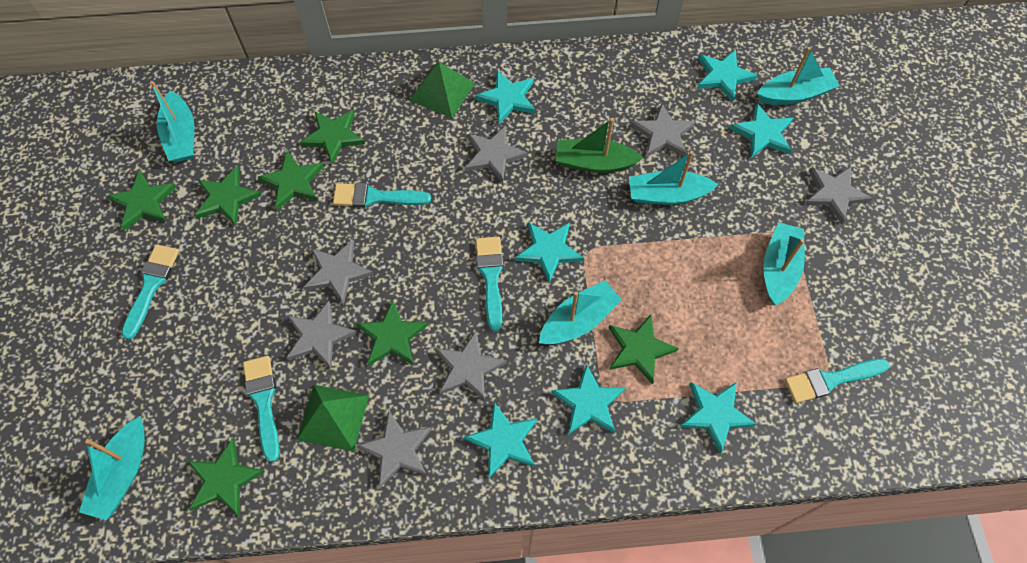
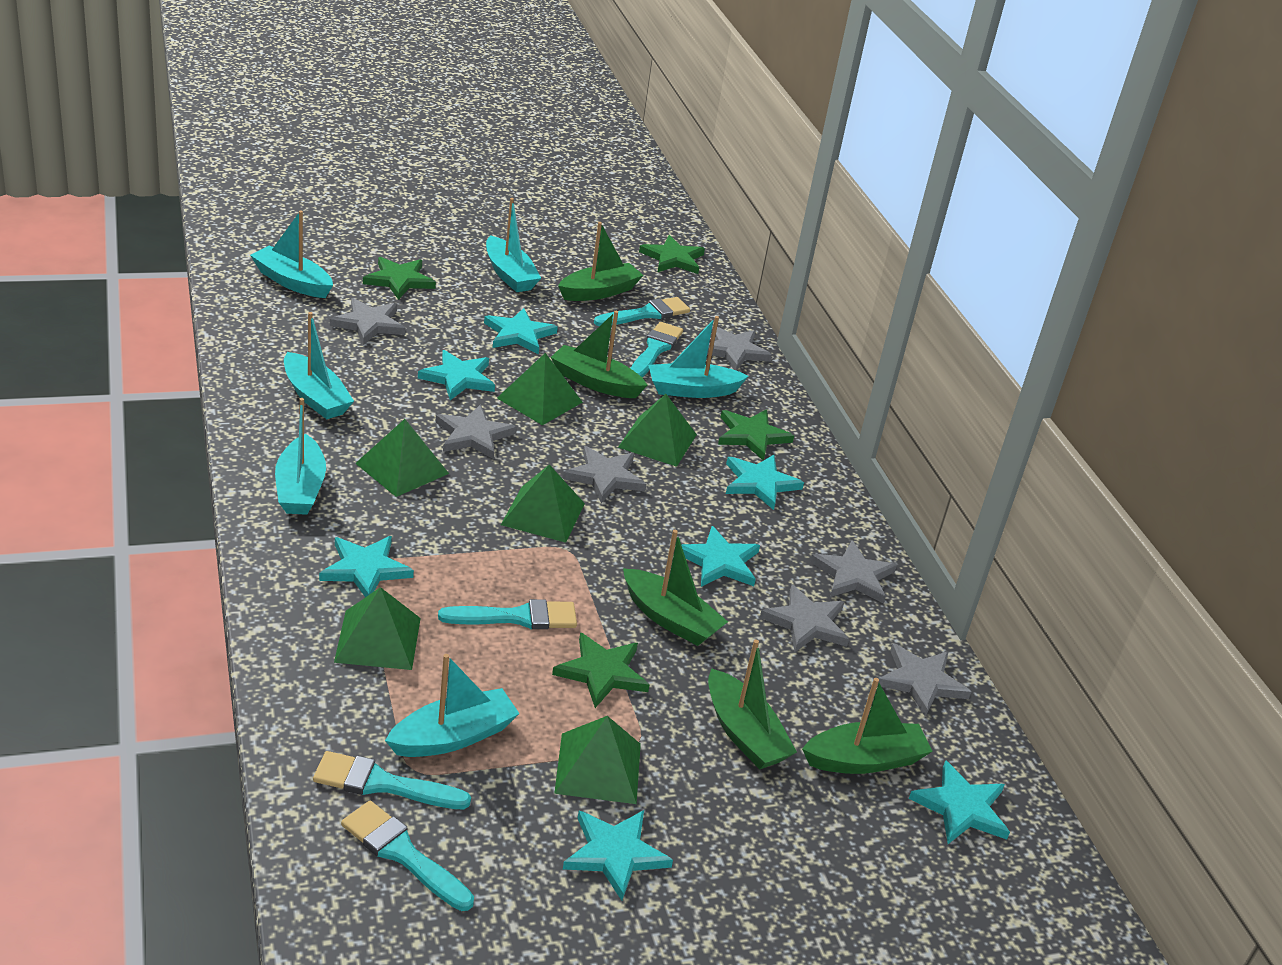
green boat: 1 -> 5
green pyramid: 2 -> 6
green star: 7 -> 4

